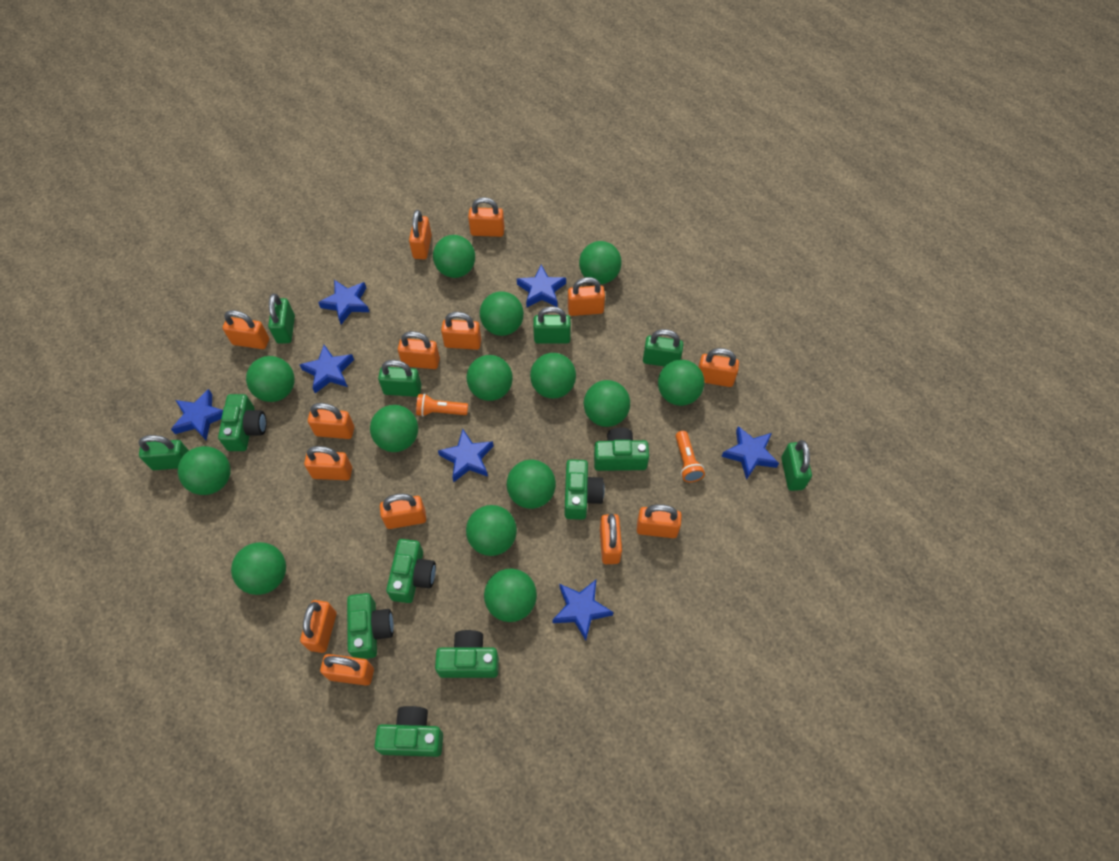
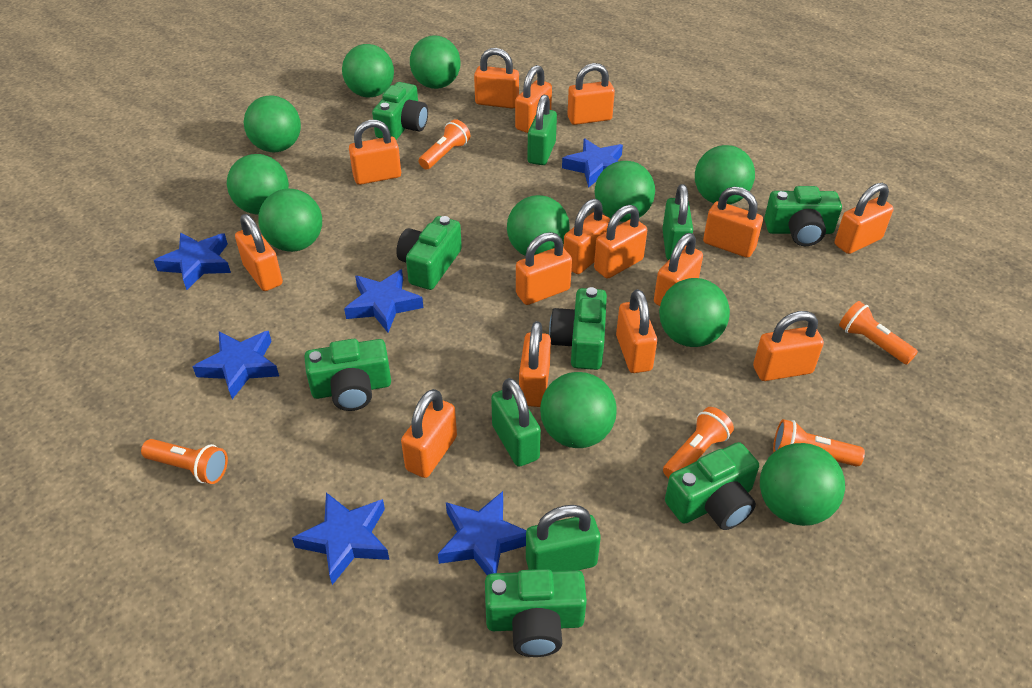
blue star: 7 -> 6
green ball: 14 -> 11
green padlock: 6 -> 4
orange flashlight: 2 -> 5
orange padlock: 14 -> 15

